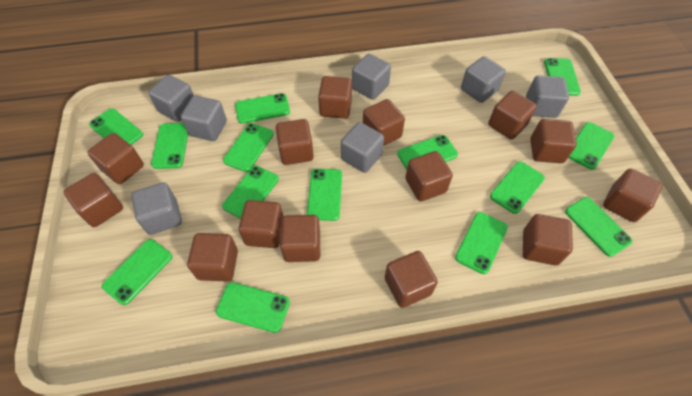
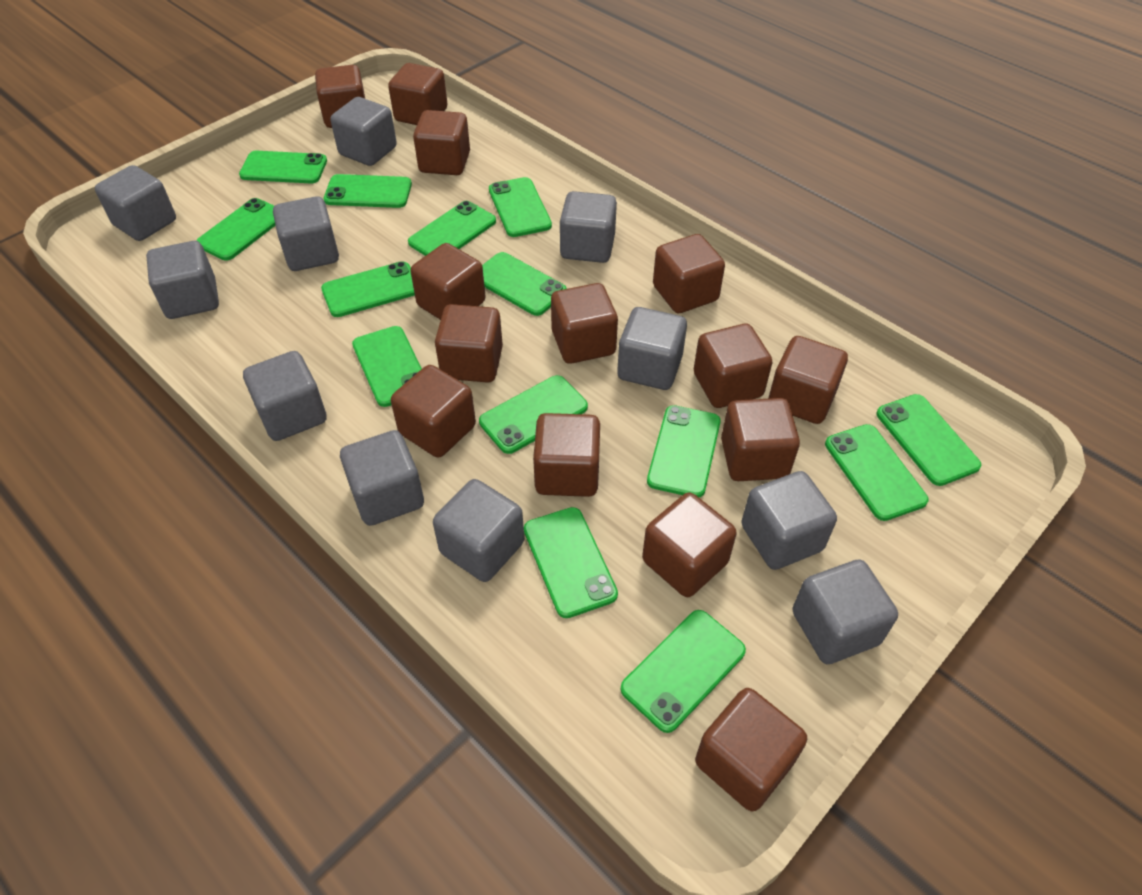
grey cube: 7 -> 11

